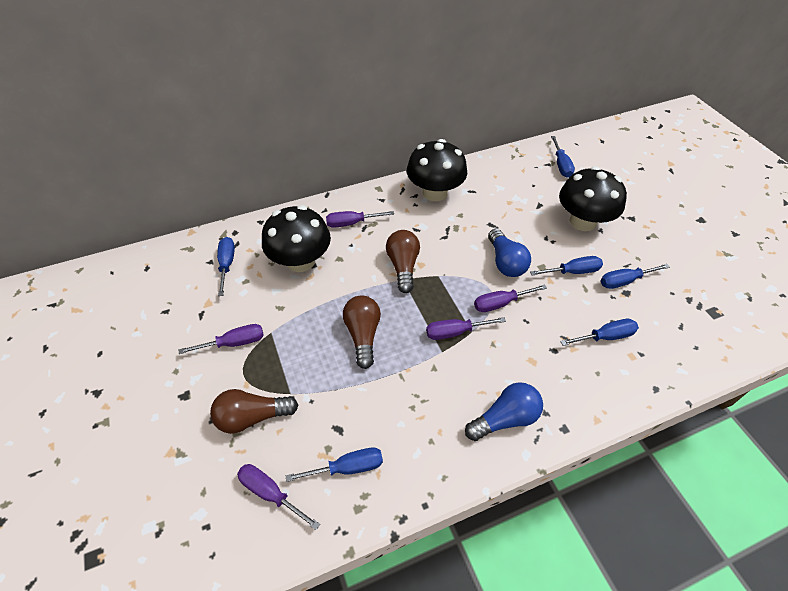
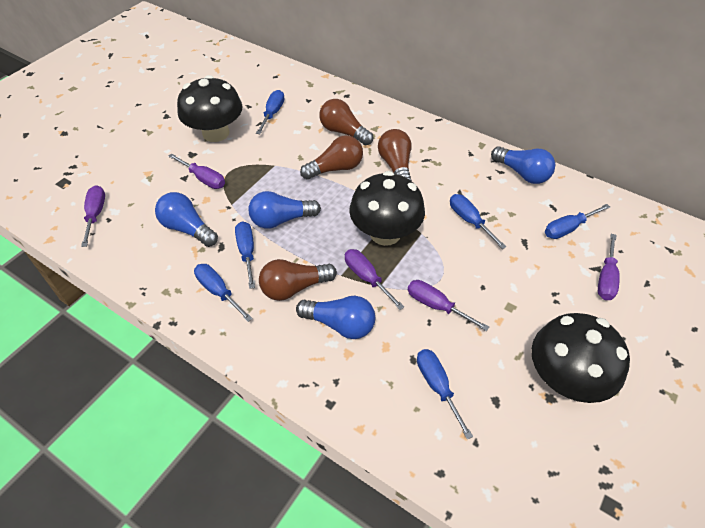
blue light bulb: 2 -> 4
brown light bulb: 3 -> 4

